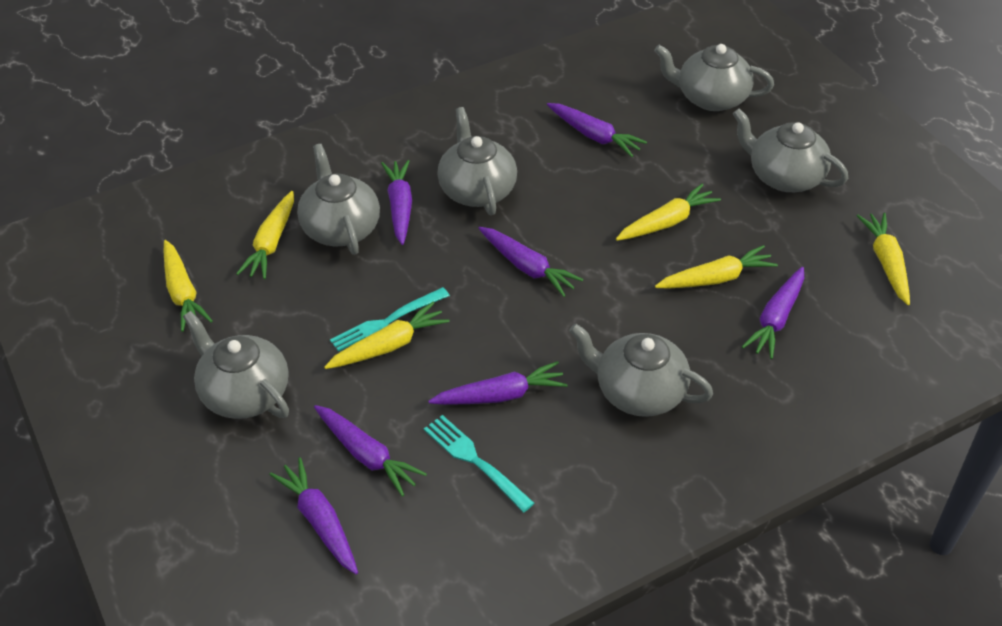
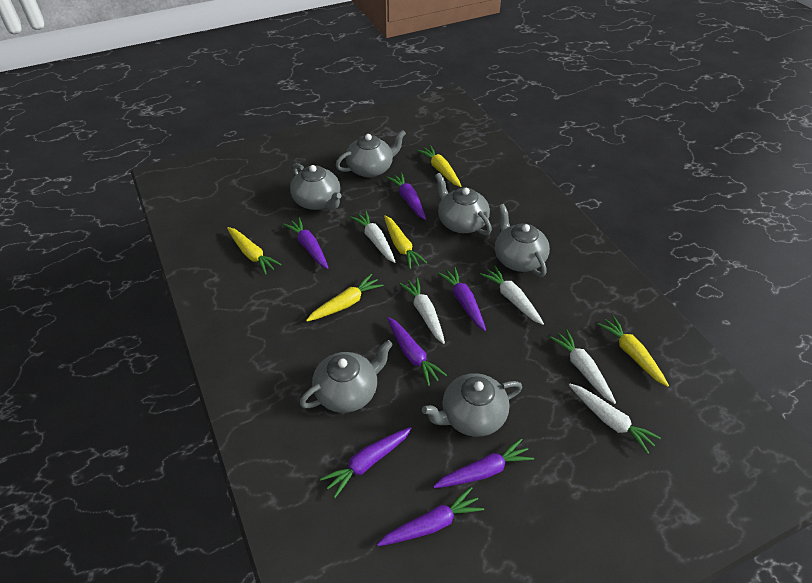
turquoise fork: 2 -> 0
white carrot: 0 -> 5
yellow carrot: 6 -> 5

